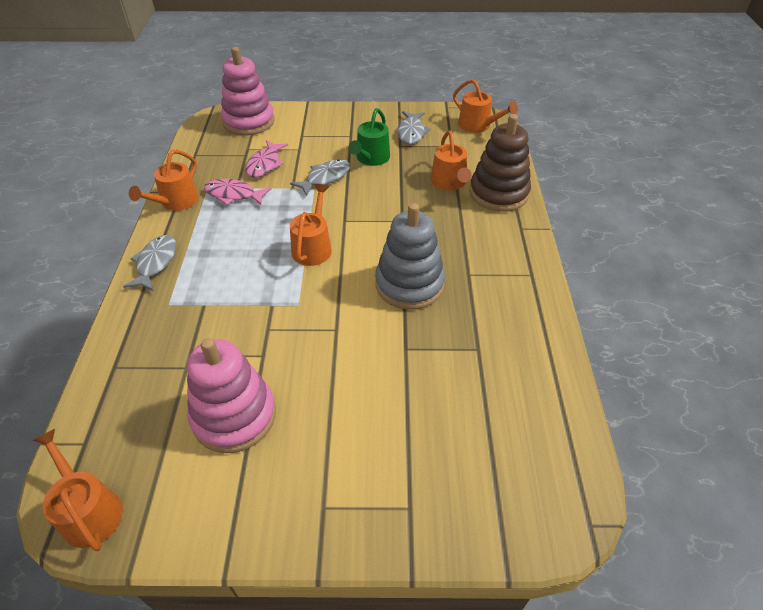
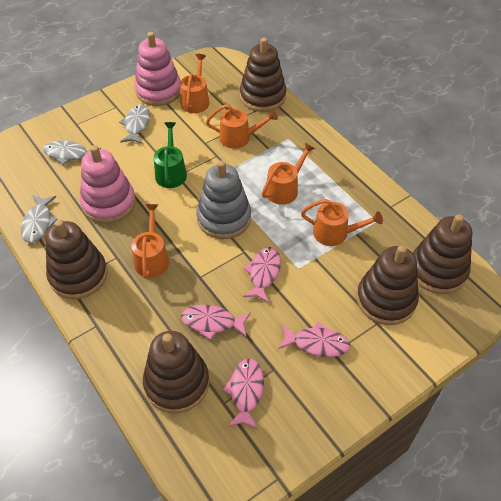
brown stacking toy: 1 -> 5
pink fish: 2 -> 4

